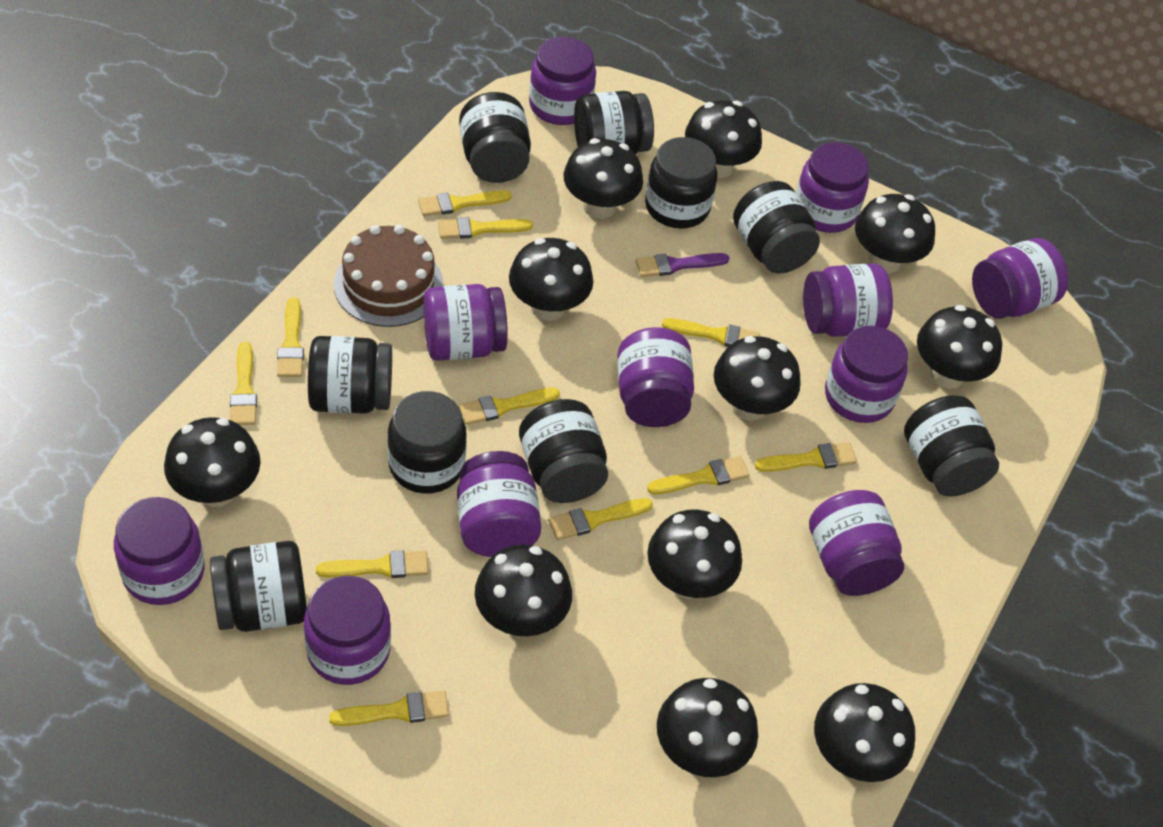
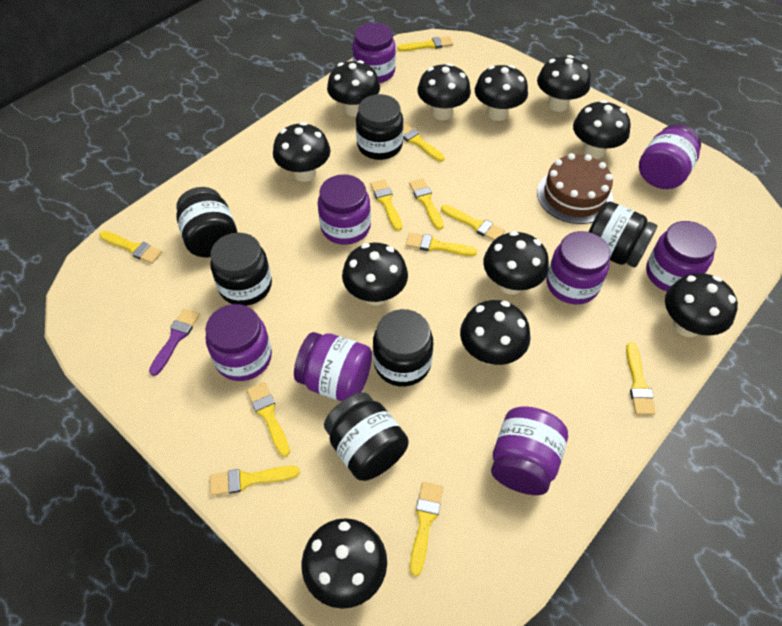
black jar: 9 -> 6
purple jar: 11 -> 8

